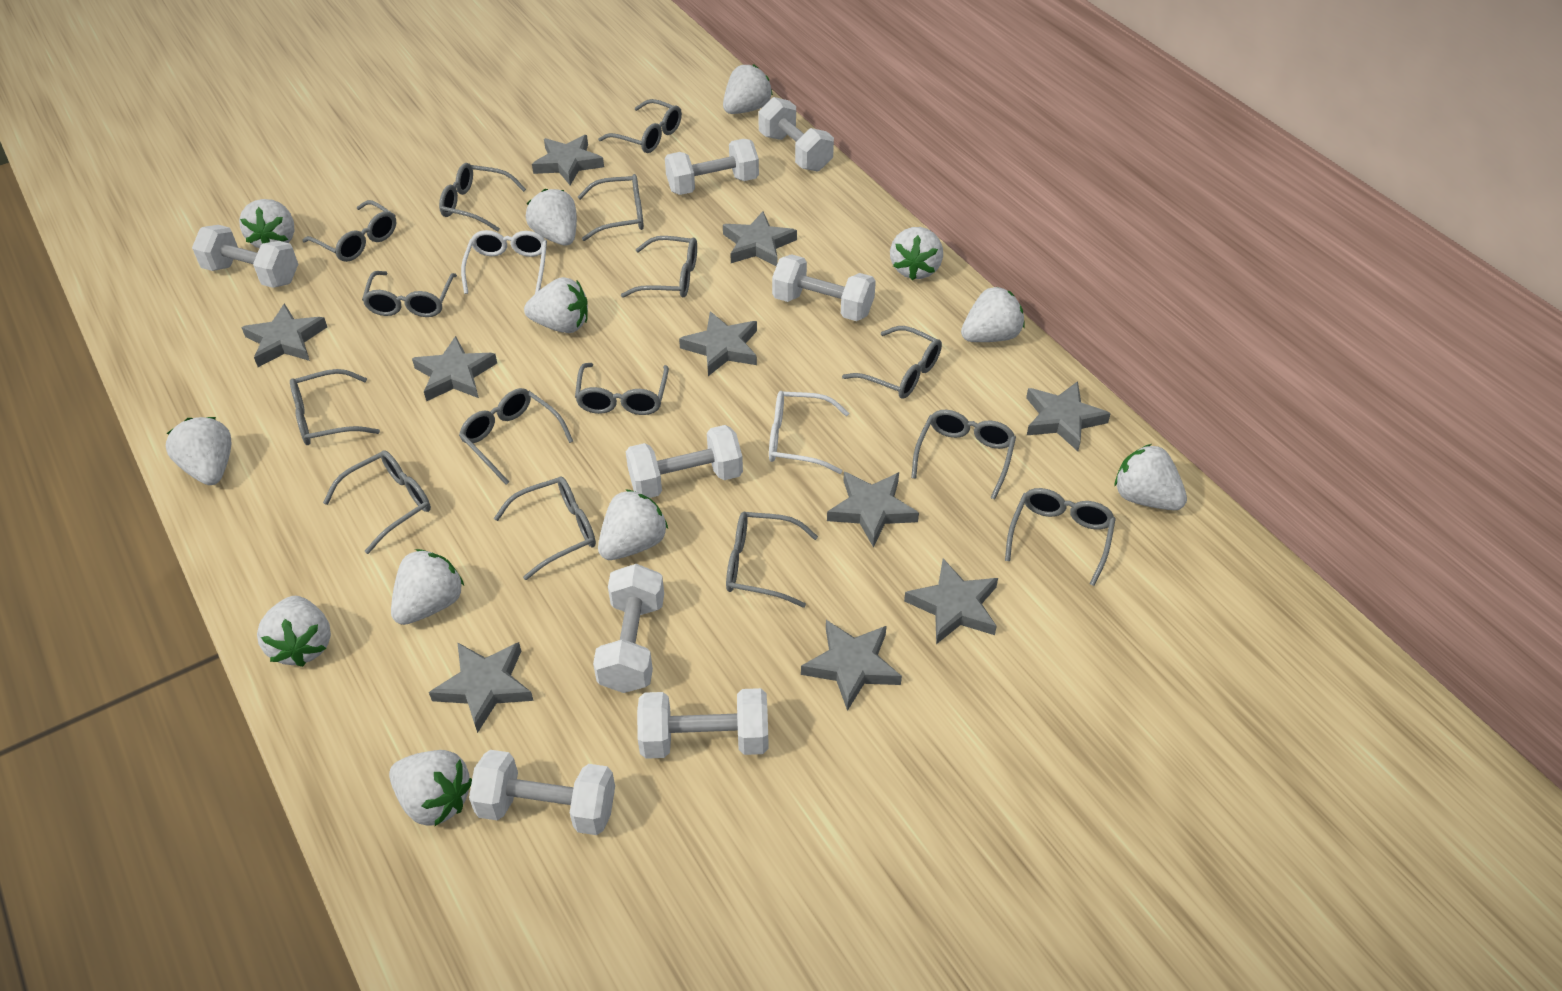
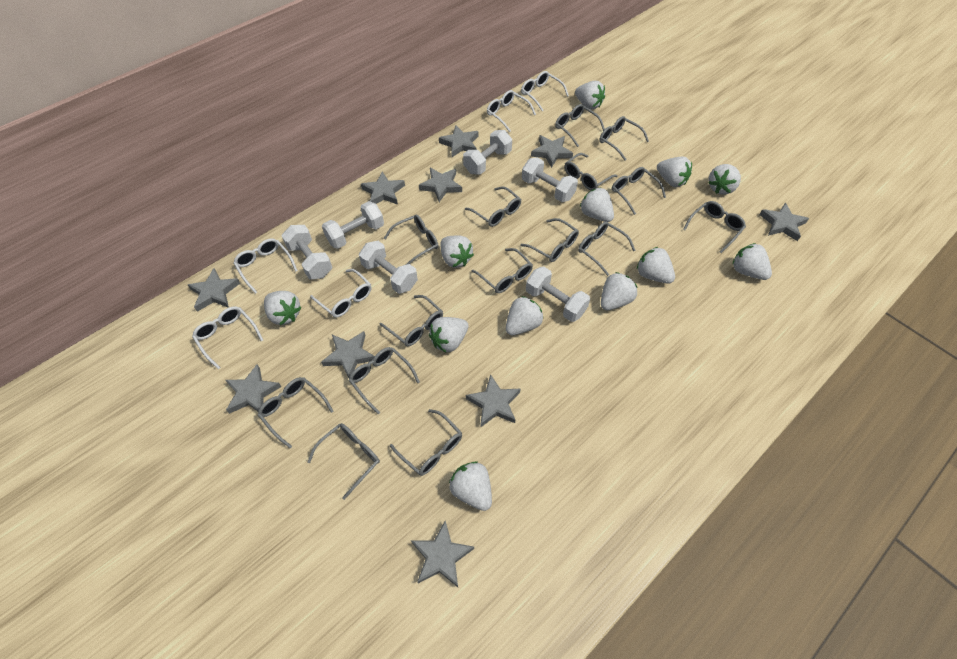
white dumbbell: 8 -> 6
white glasses: 2 -> 5

